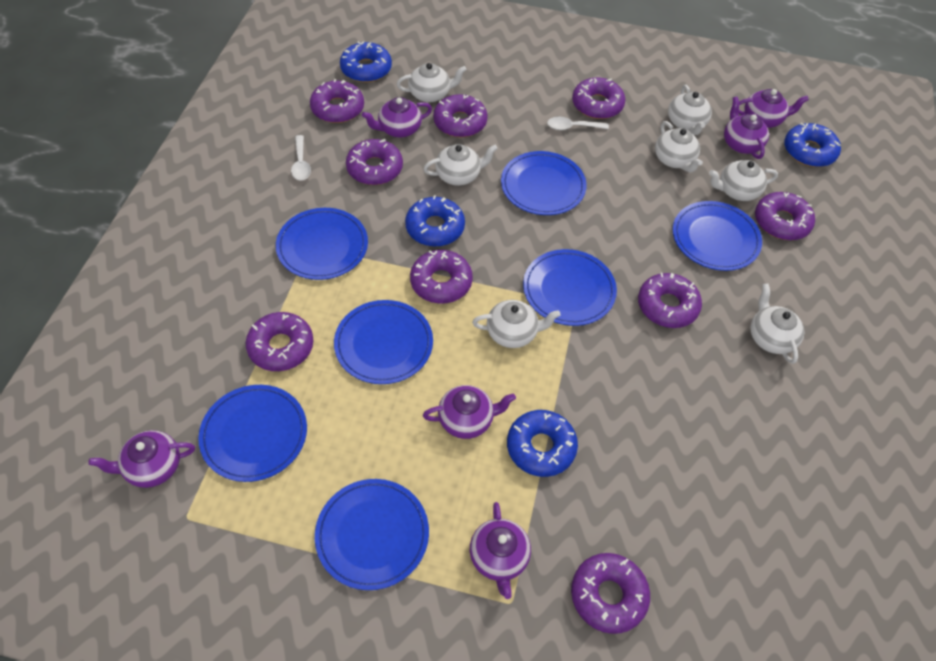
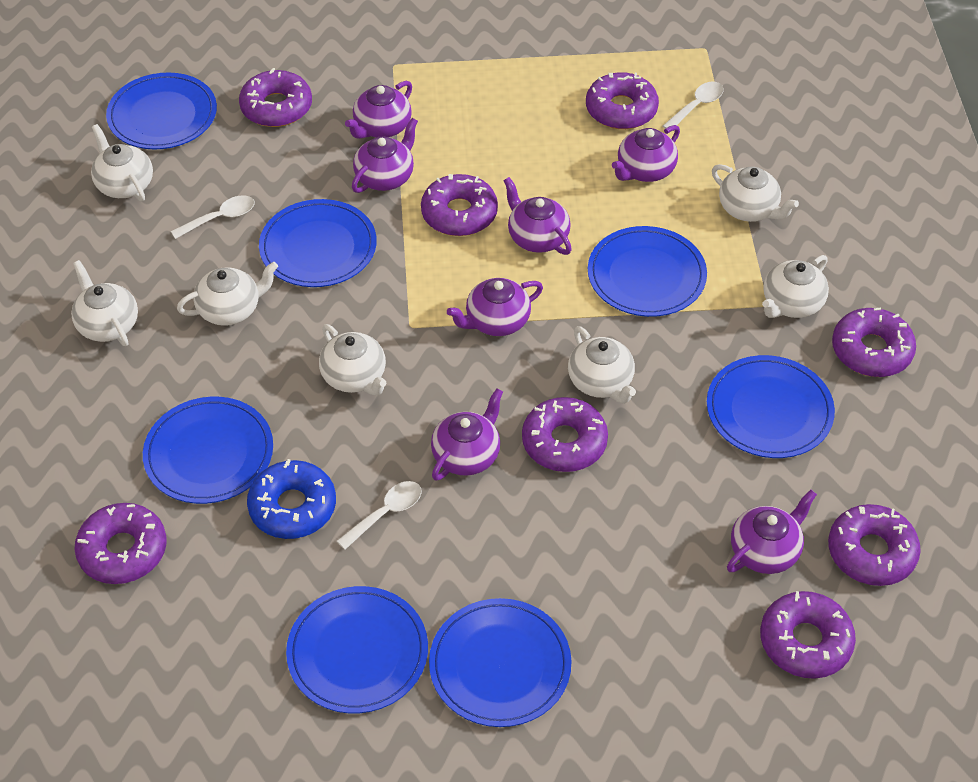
blue donut: 4 -> 1
purple donut: 9 -> 8
purple teapot: 6 -> 7
white spoon: 2 -> 3

